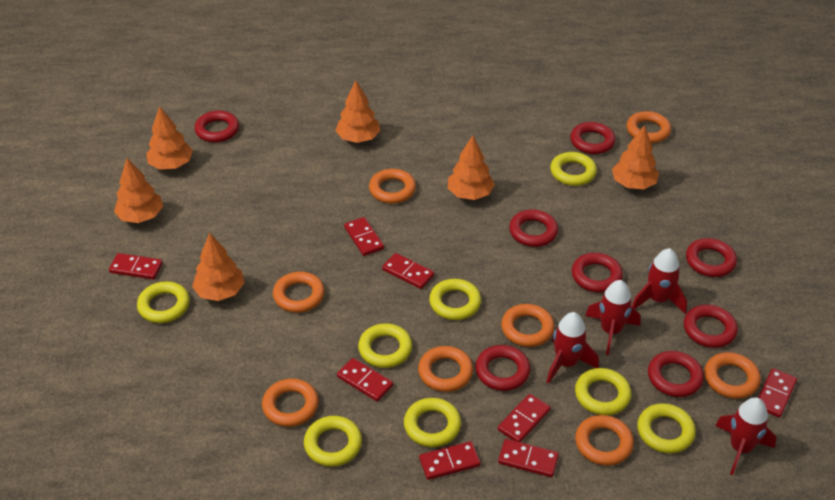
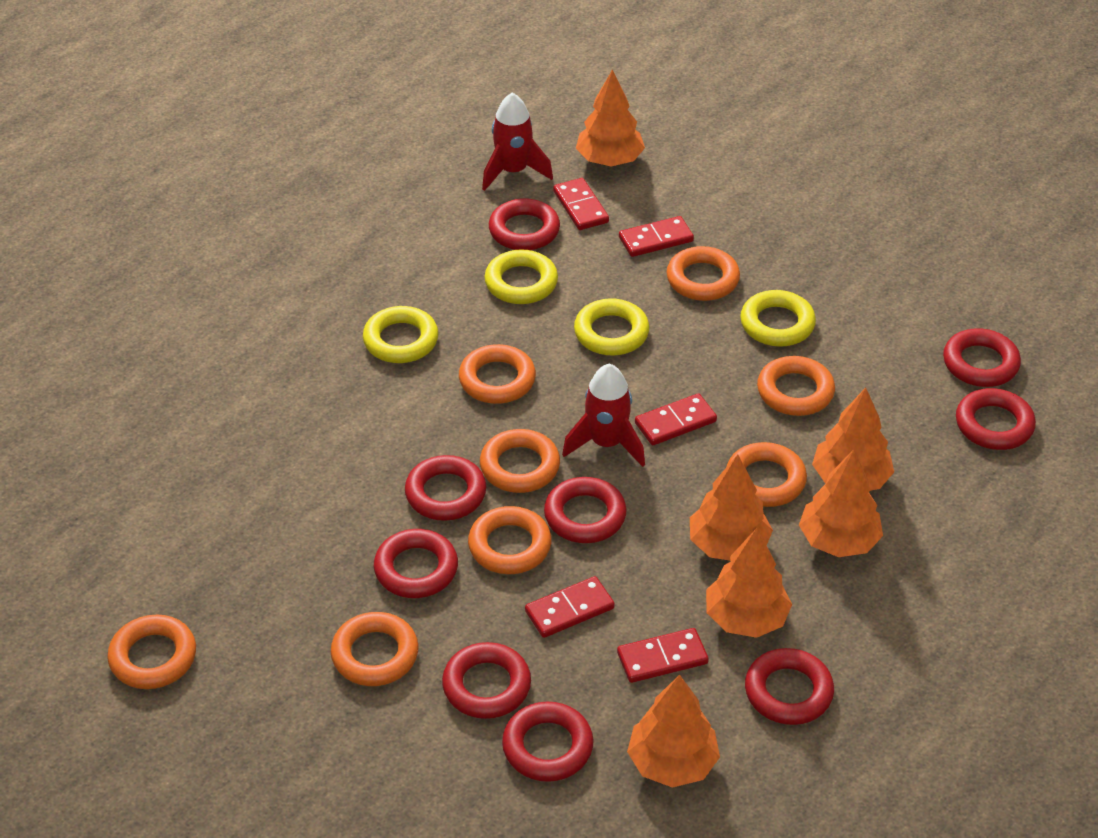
red domino: 8 -> 5
red ring: 8 -> 9
red rocket: 4 -> 2
yellow ring: 8 -> 4

